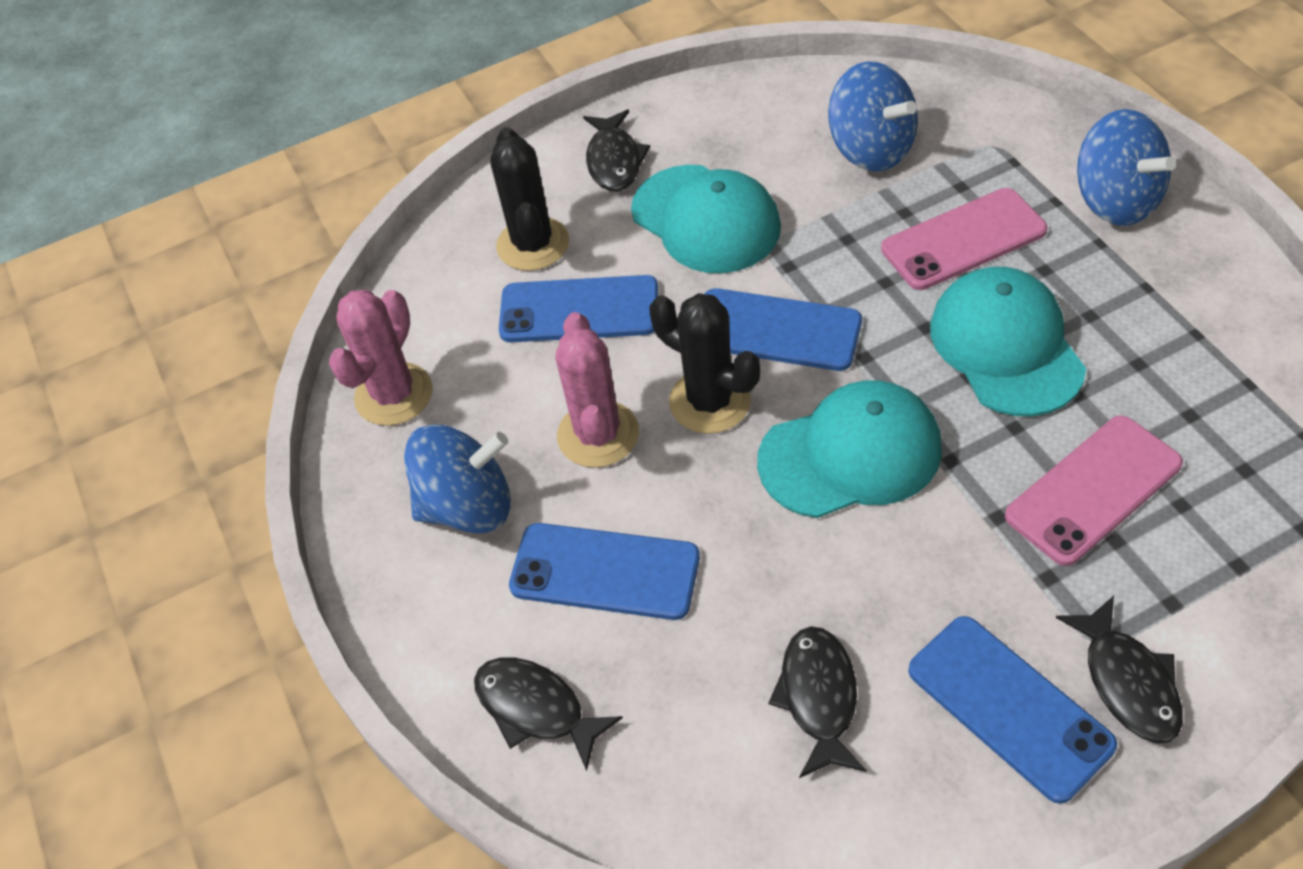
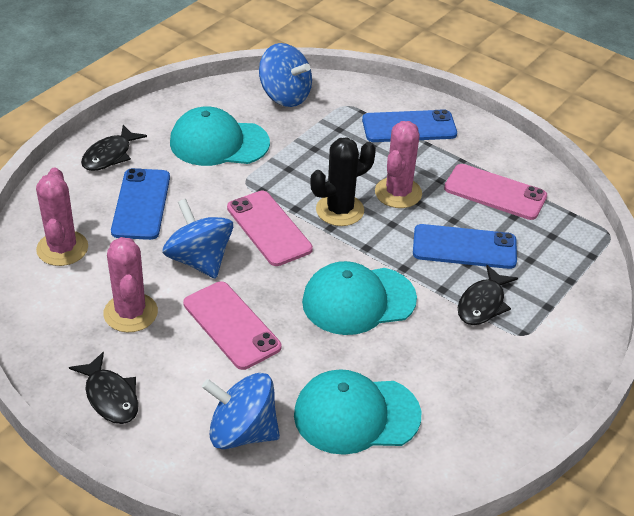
black cactus: 2 -> 1
black fish: 4 -> 3
blue phone: 4 -> 3
pink cactus: 2 -> 3
pink phone: 2 -> 3

